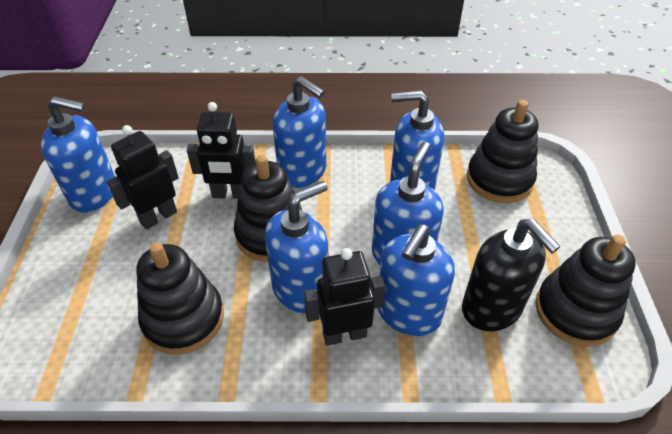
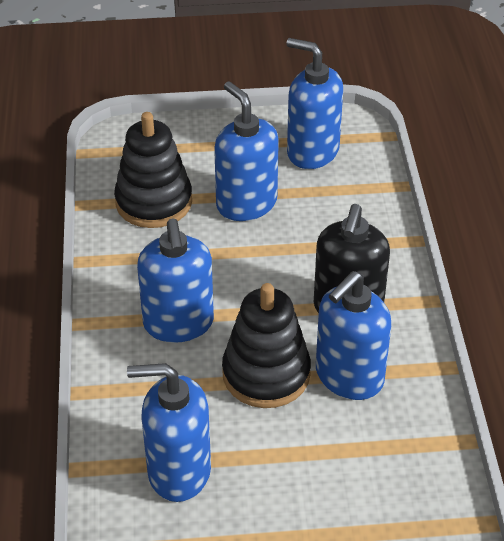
black robot: 3 -> 0
black stacking toy: 4 -> 2
blue soap dispenser: 6 -> 5

